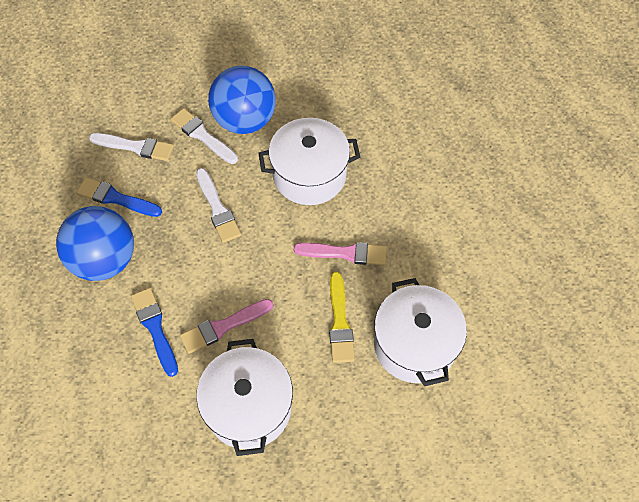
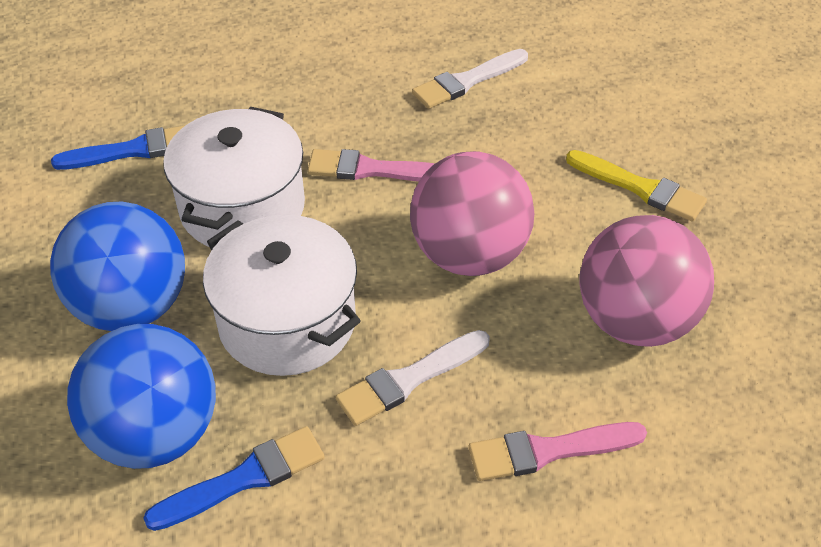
pink ball: 0 -> 2
white brush: 3 -> 2
white pot: 3 -> 2

